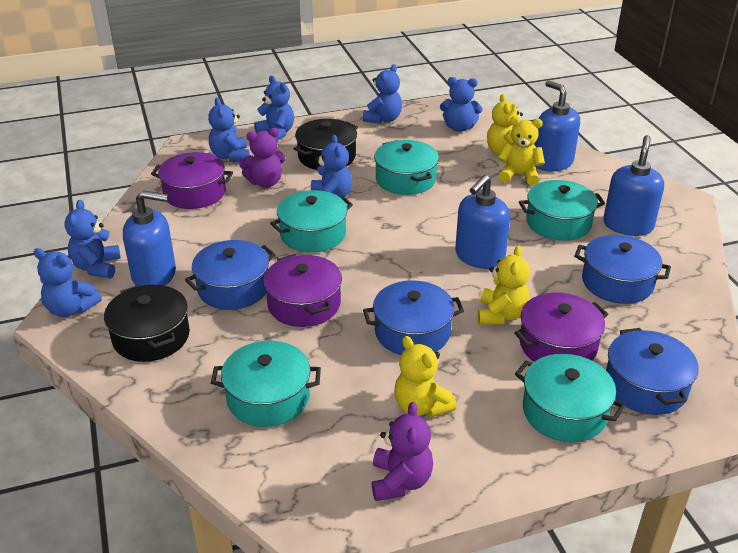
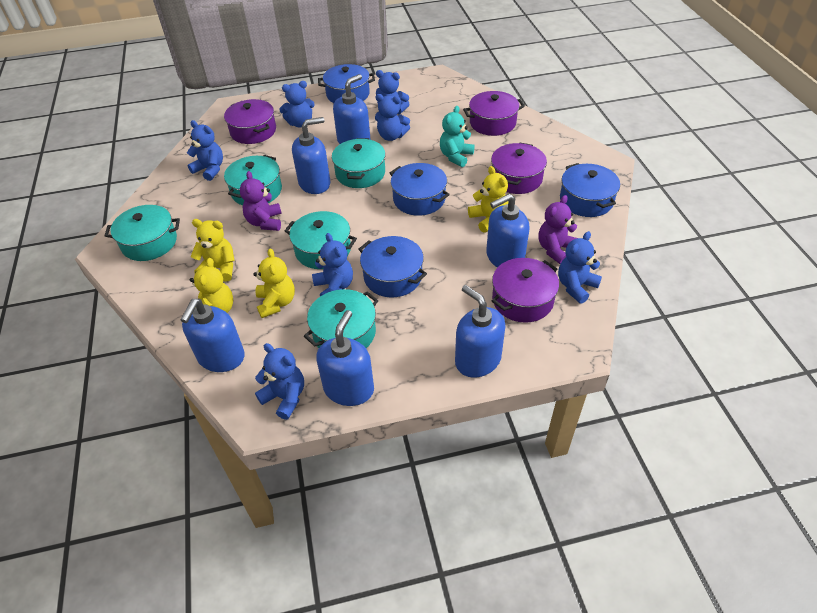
black pot: 2 -> 0
blue soap dispenser: 4 -> 6
purple pot: 3 -> 4
turquoise teddy bear: 0 -> 1

